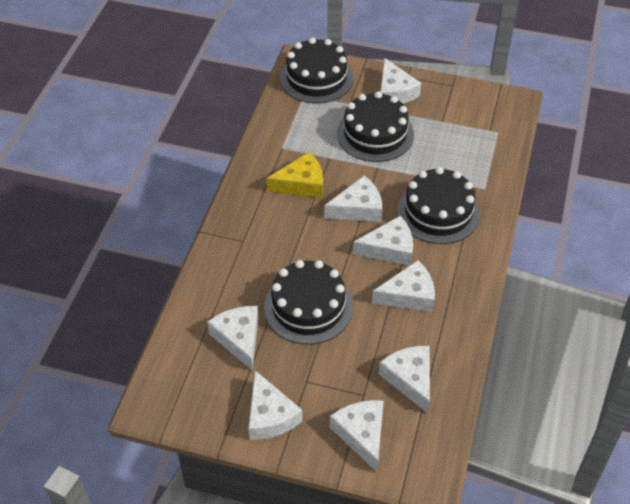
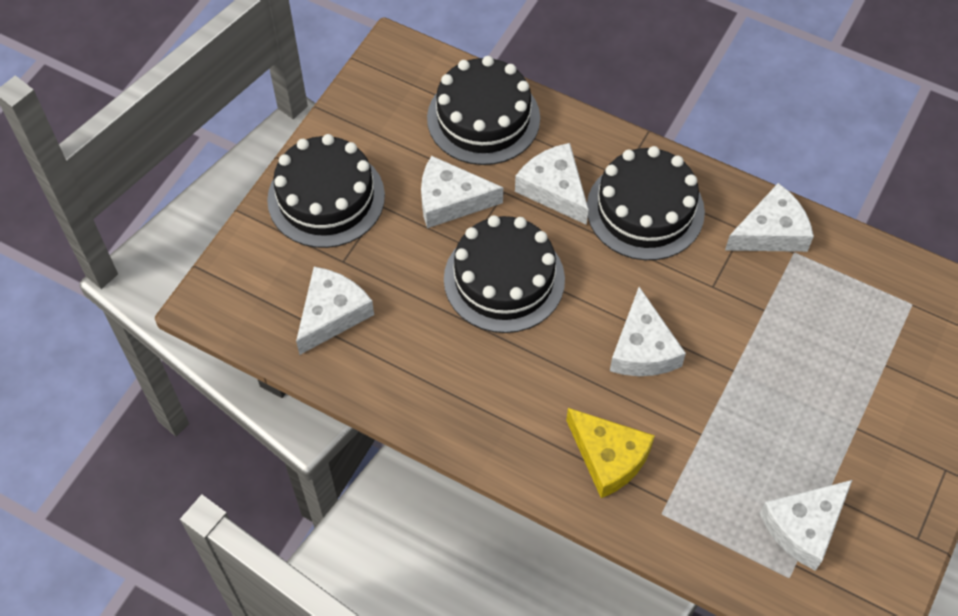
white cheese: 8 -> 6

